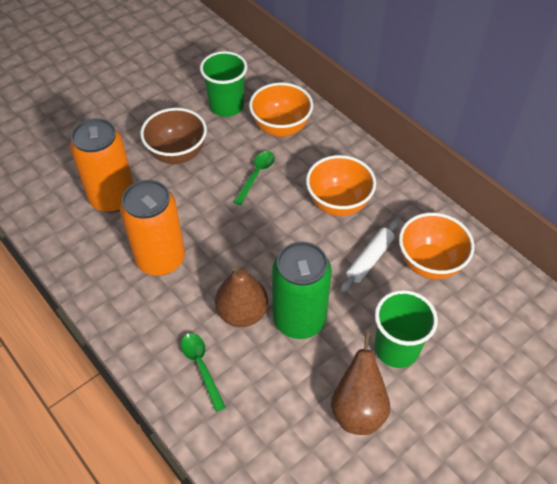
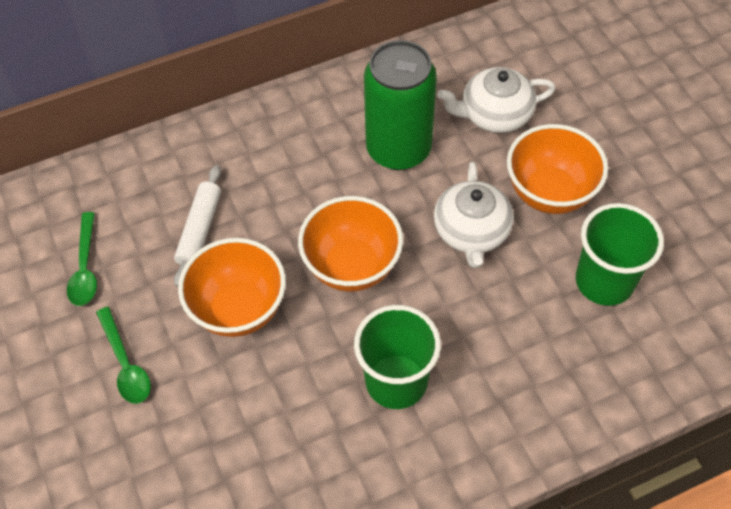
brown bowl: 1 -> 0
brown pear: 2 -> 0
orange can: 2 -> 0
white teapot: 0 -> 2

